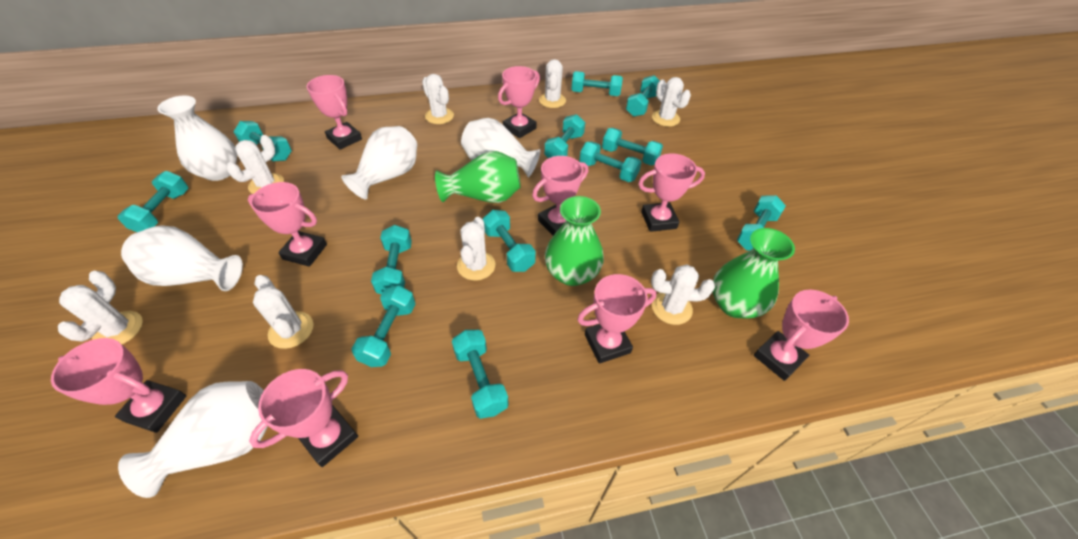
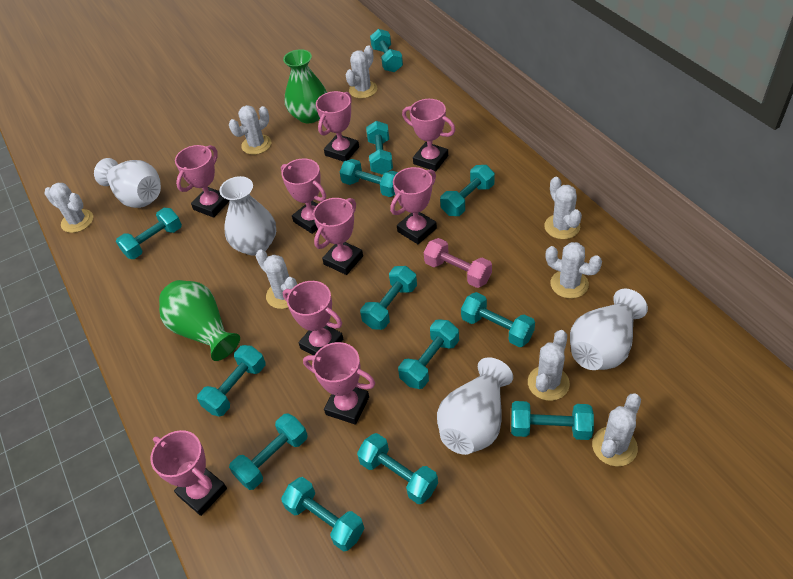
green vase: 3 -> 2
pink dumbbell: 0 -> 1
turquoise dumbbell: 12 -> 13
white vase: 5 -> 4

